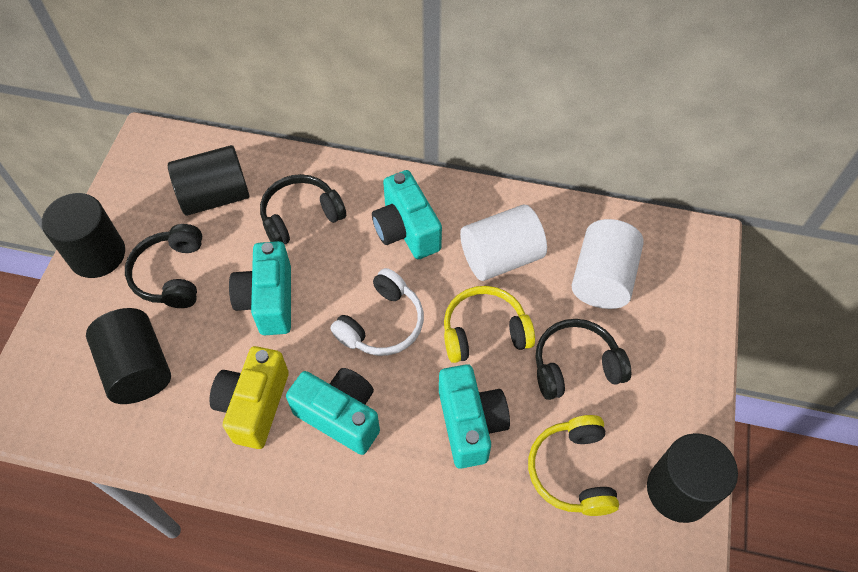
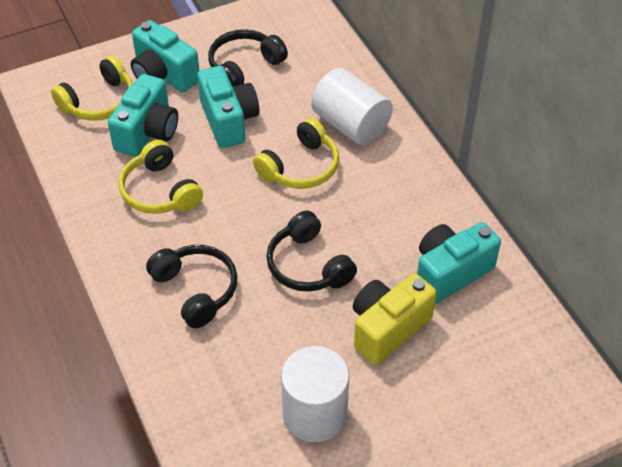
black cylinder: 4 -> 0
white headphones: 1 -> 0
yellow headphones: 2 -> 3

